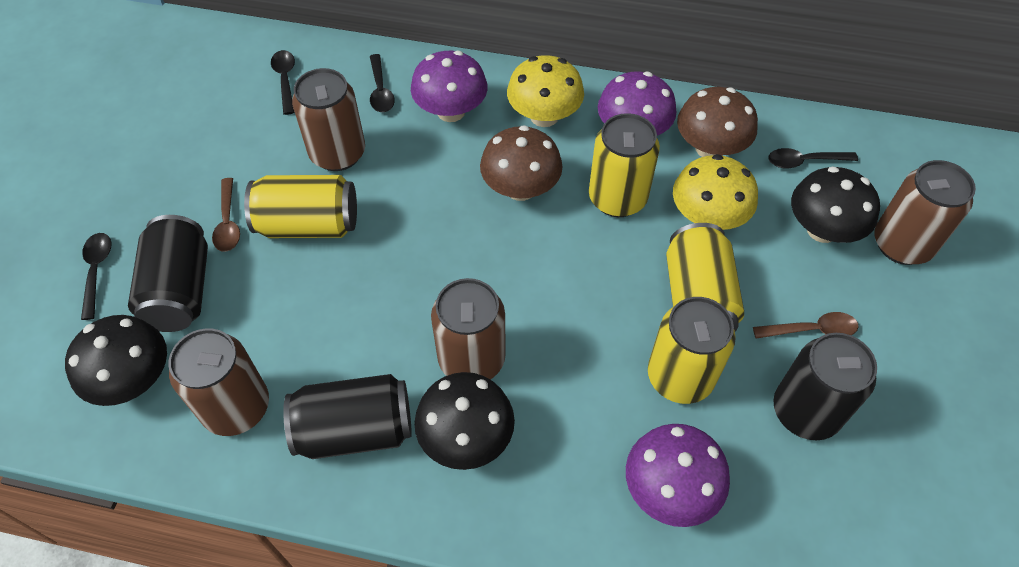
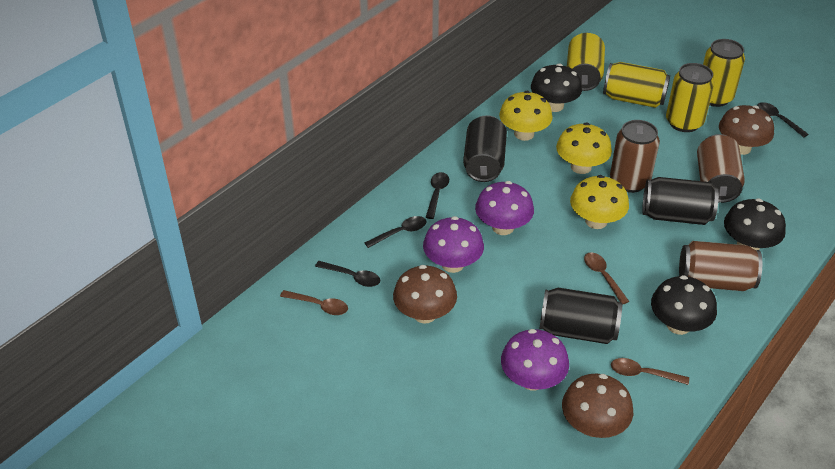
brown can: 4 -> 3
brown mushroom: 2 -> 3
brown spoon: 2 -> 3
yellow mushroom: 2 -> 3

